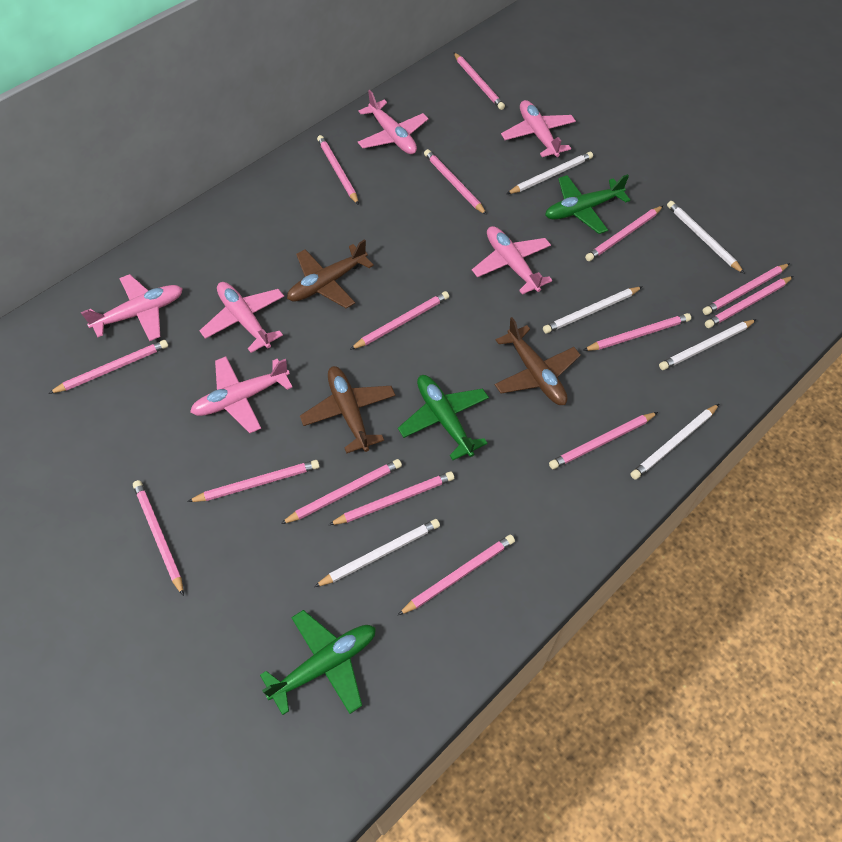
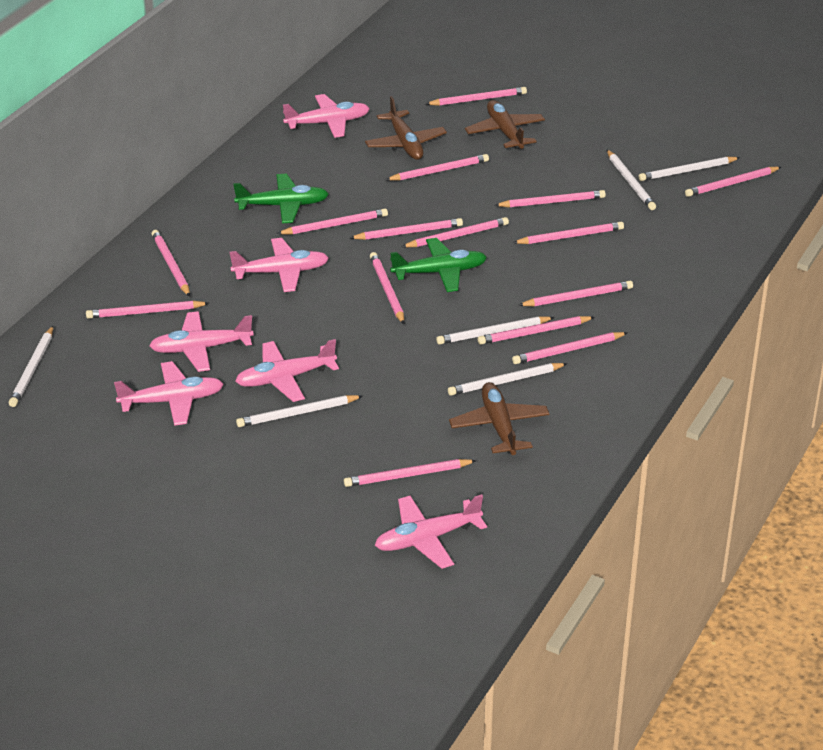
green plane: 3 -> 2

